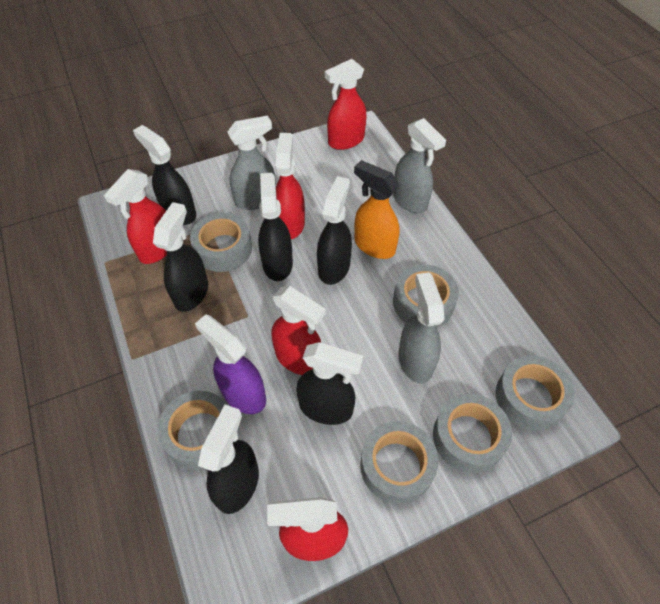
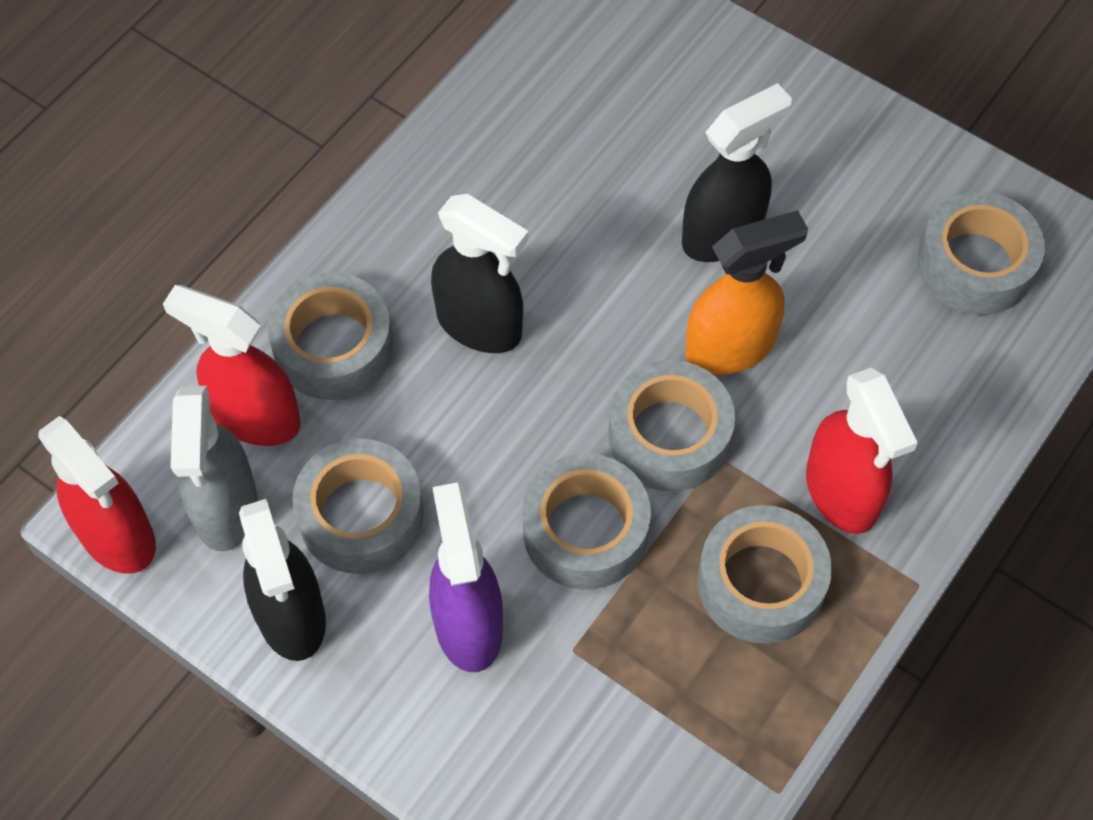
black spray bottle: 6 -> 3
grey spray bottle: 3 -> 1
red spray bottle: 5 -> 3

